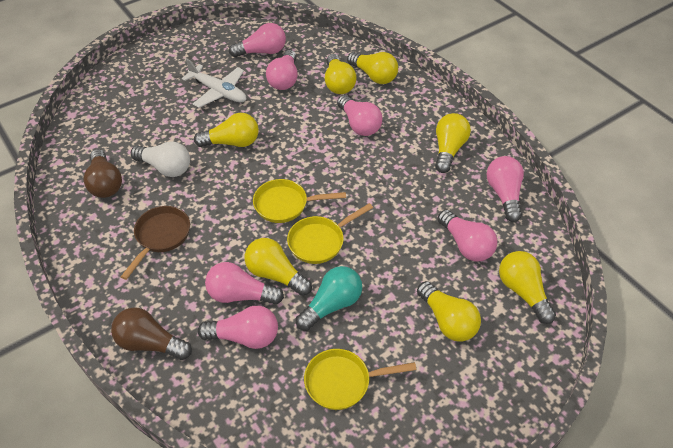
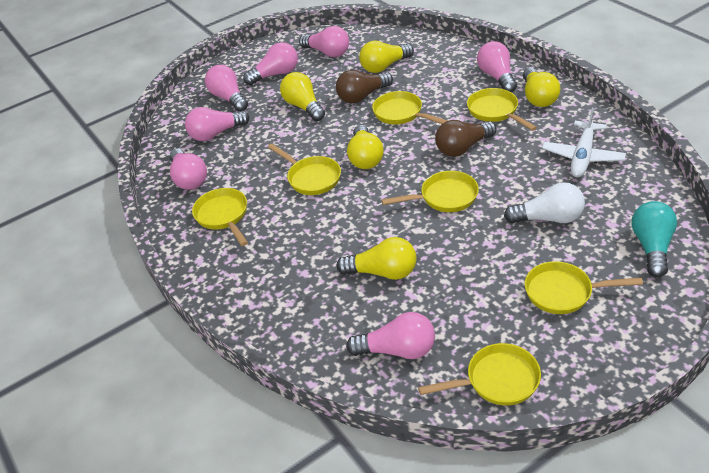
brown pan: 1 -> 0
yellow light bulb: 7 -> 5
yellow pan: 3 -> 7

